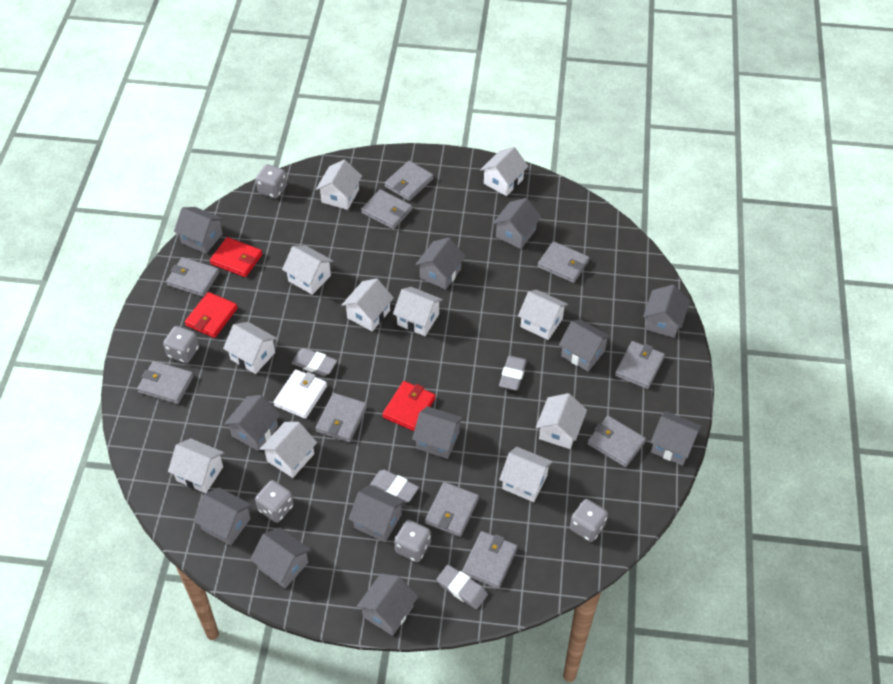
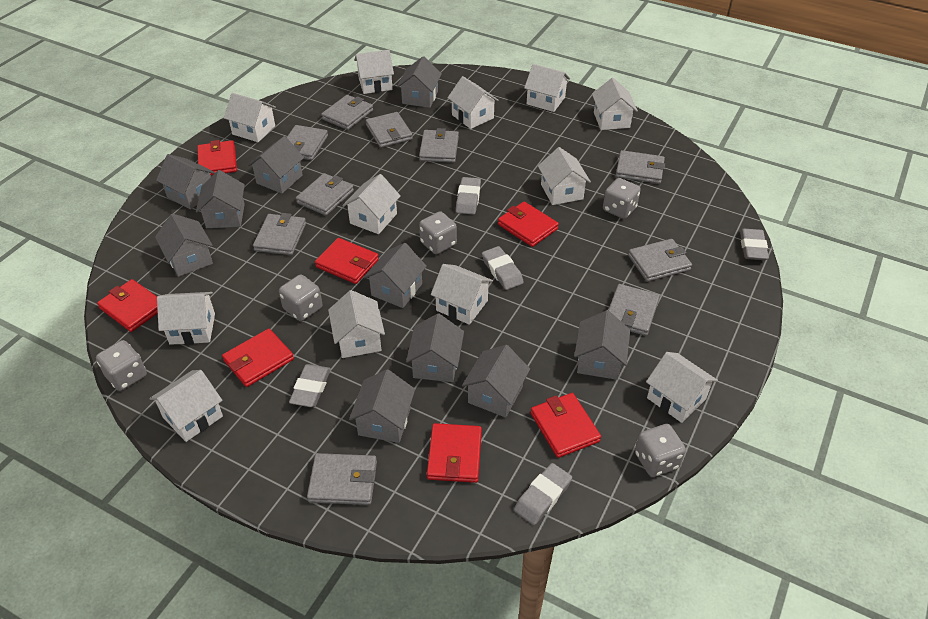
grey eraser: 4 -> 5
grey house: 12 -> 10
red wallet: 3 -> 7
white house: 11 -> 12
white wallet: 1 -> 0

